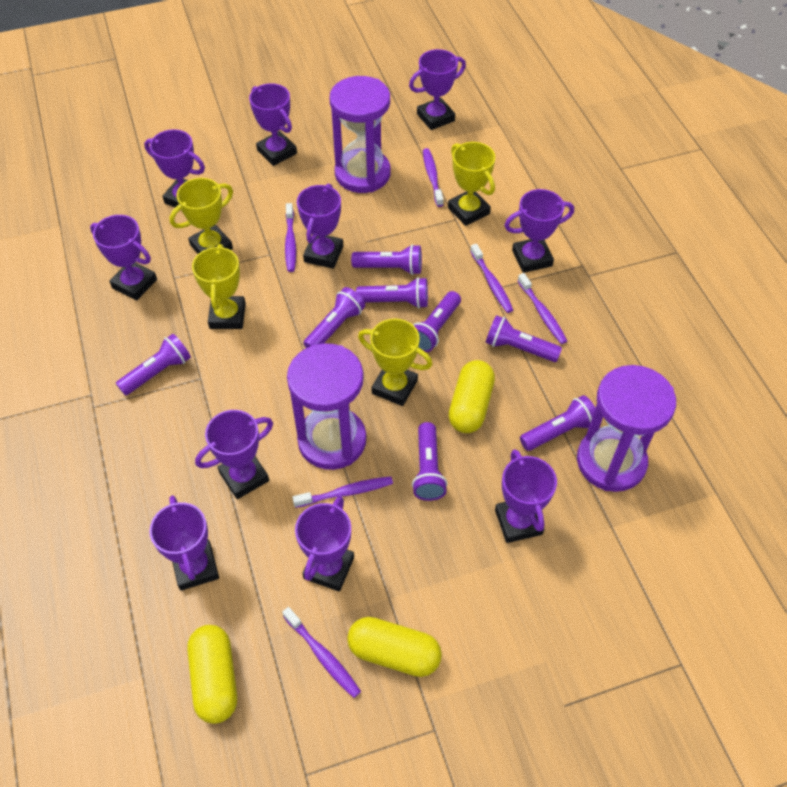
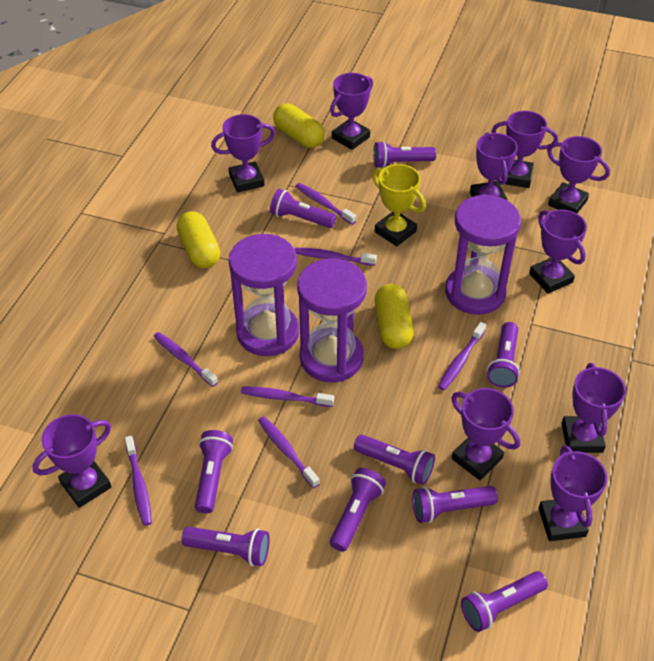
purple flashlight: 8 -> 9
purple toothbrush: 6 -> 7
yellow trophy: 4 -> 1

